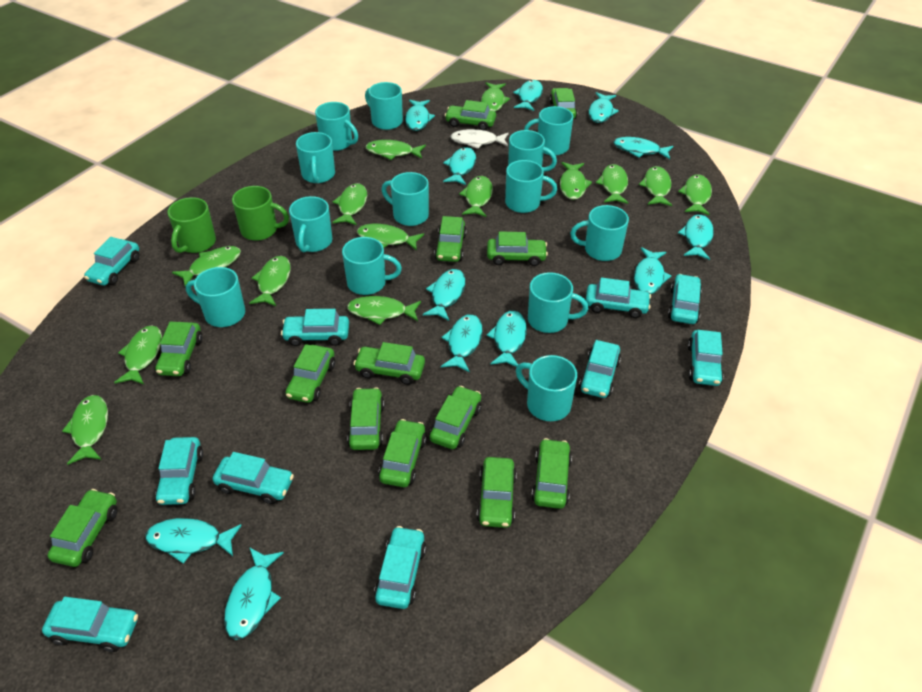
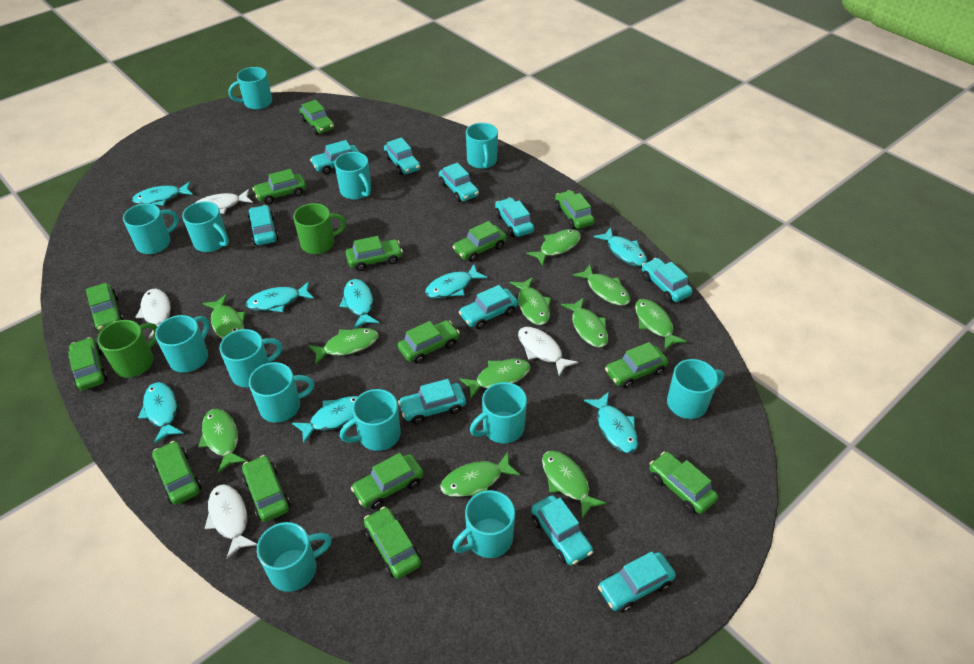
green car: 13 -> 14
green fish: 14 -> 11
turquoise fish: 12 -> 8
white fish: 1 -> 4

